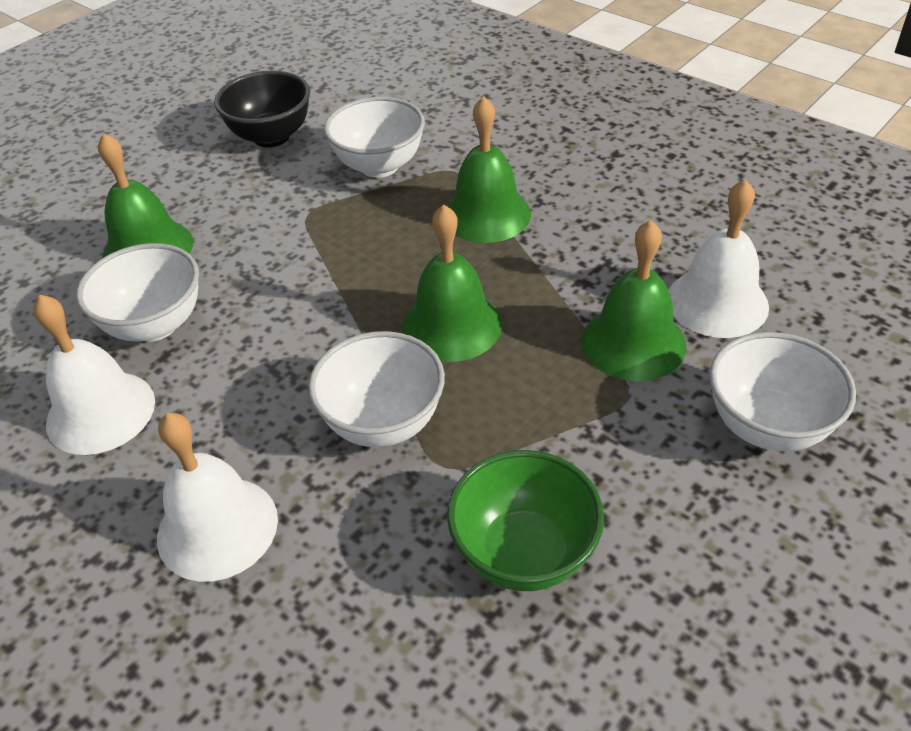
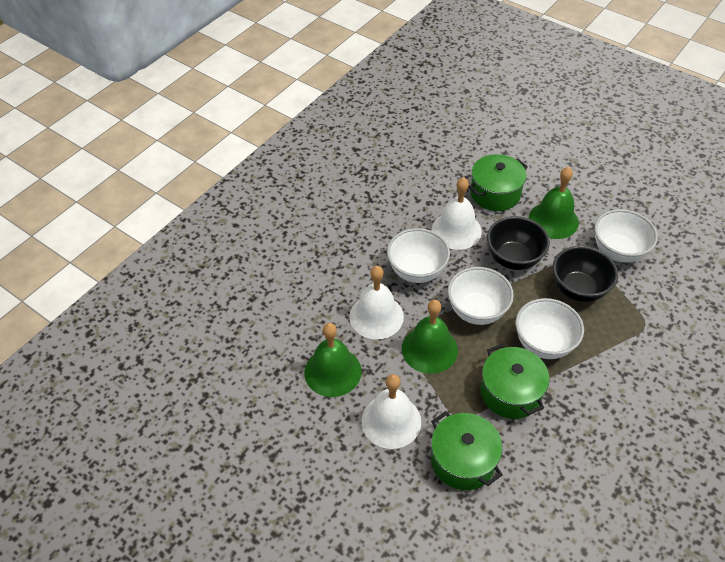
black bowl: 1 -> 2
green bell: 4 -> 3
green bowl: 1 -> 0
green pot: 0 -> 3

